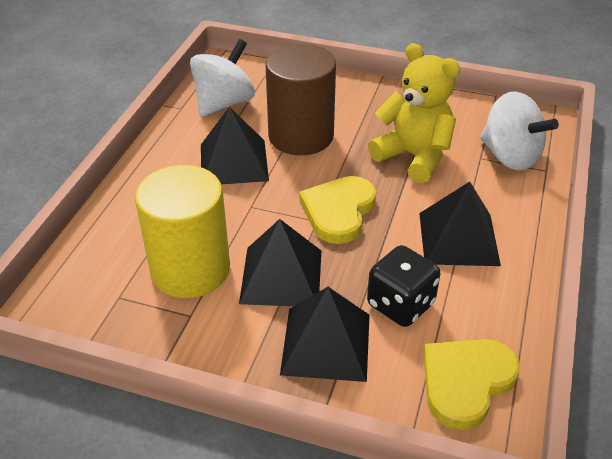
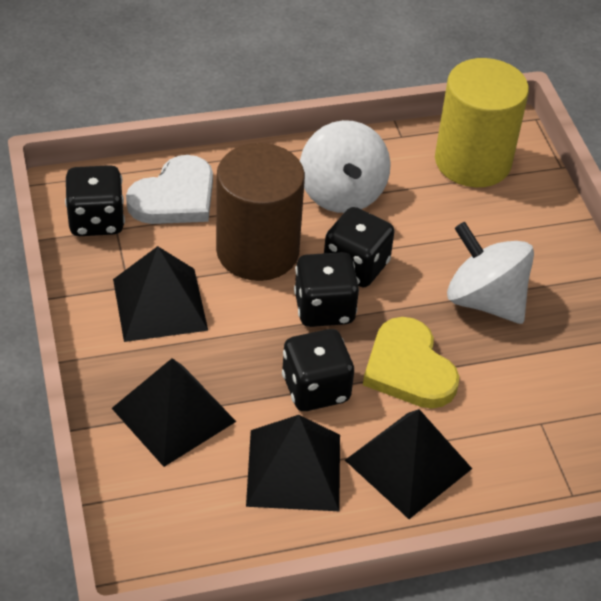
black dice: 1 -> 4
white heart: 0 -> 1
yellow heart: 2 -> 1
yellow teddy bear: 1 -> 0

